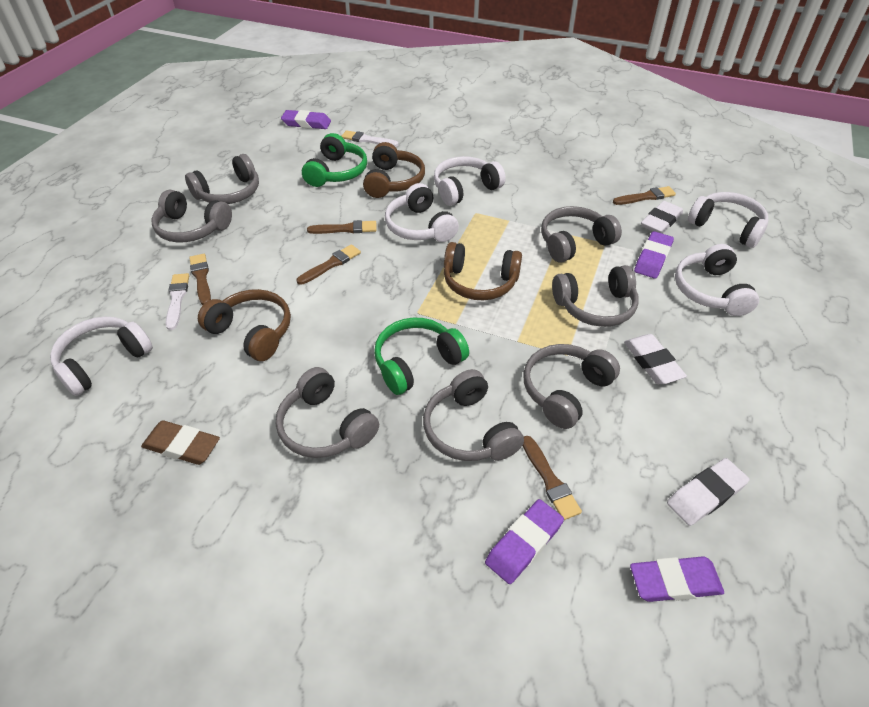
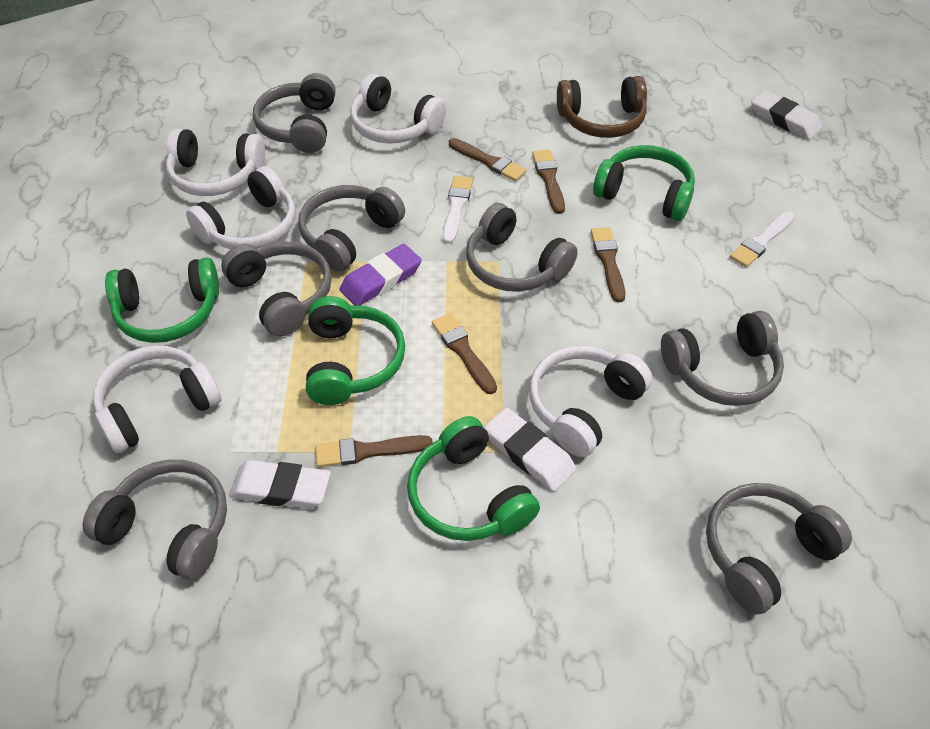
brown eraser: 1 -> 0
brown headphones: 3 -> 1
green headphones: 2 -> 4
purple eraser: 4 -> 1

